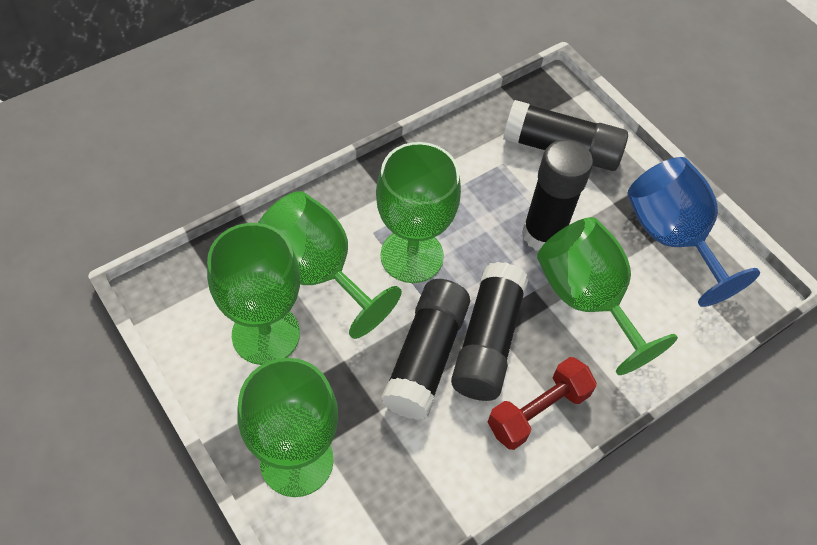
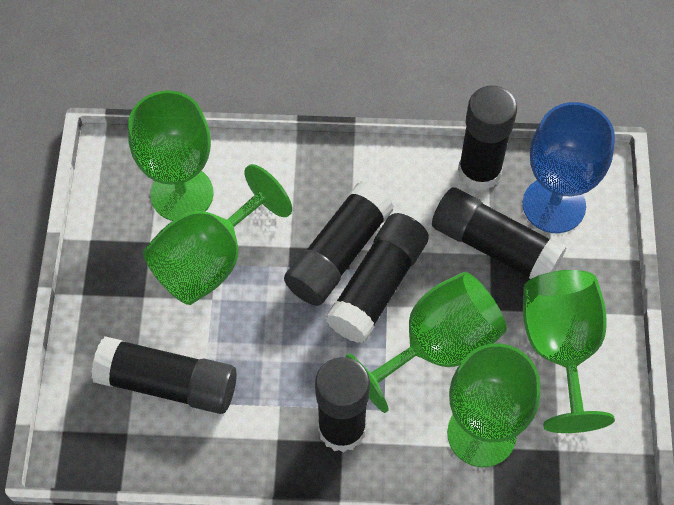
black glue stick: 4 -> 6
red dumbbell: 1 -> 0

